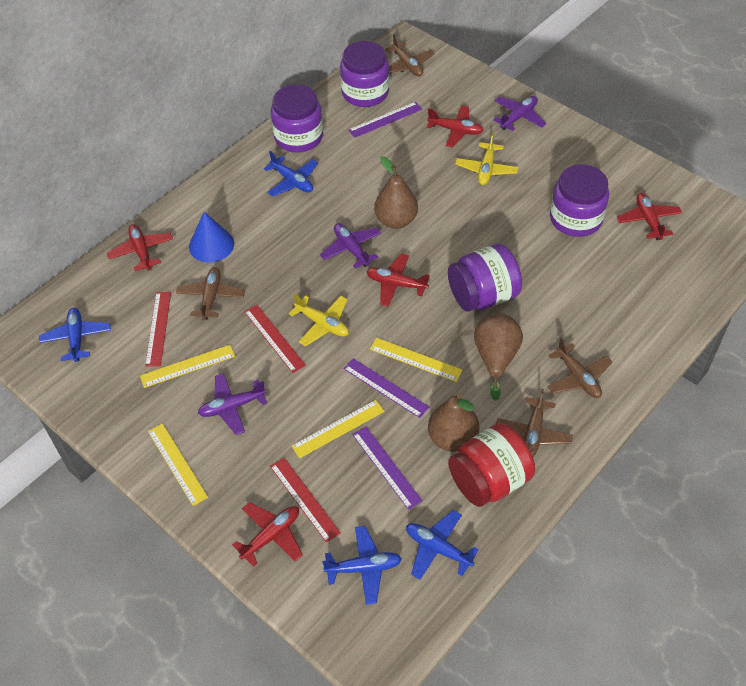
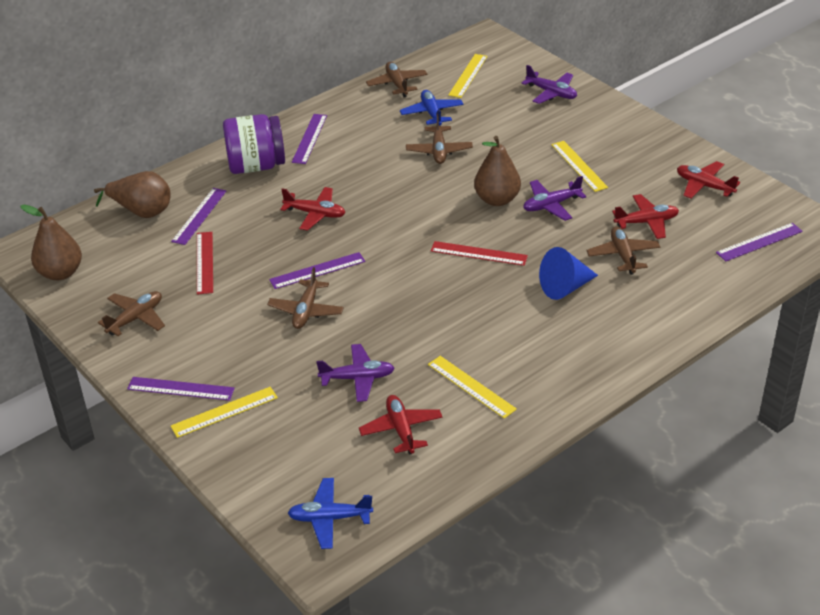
blue plane: 4 -> 2
brown plane: 4 -> 5
purple jar: 4 -> 1
purple ruler: 3 -> 5
red jar: 1 -> 0
red plane: 5 -> 4
red ruler: 3 -> 2
yellow plane: 2 -> 0

